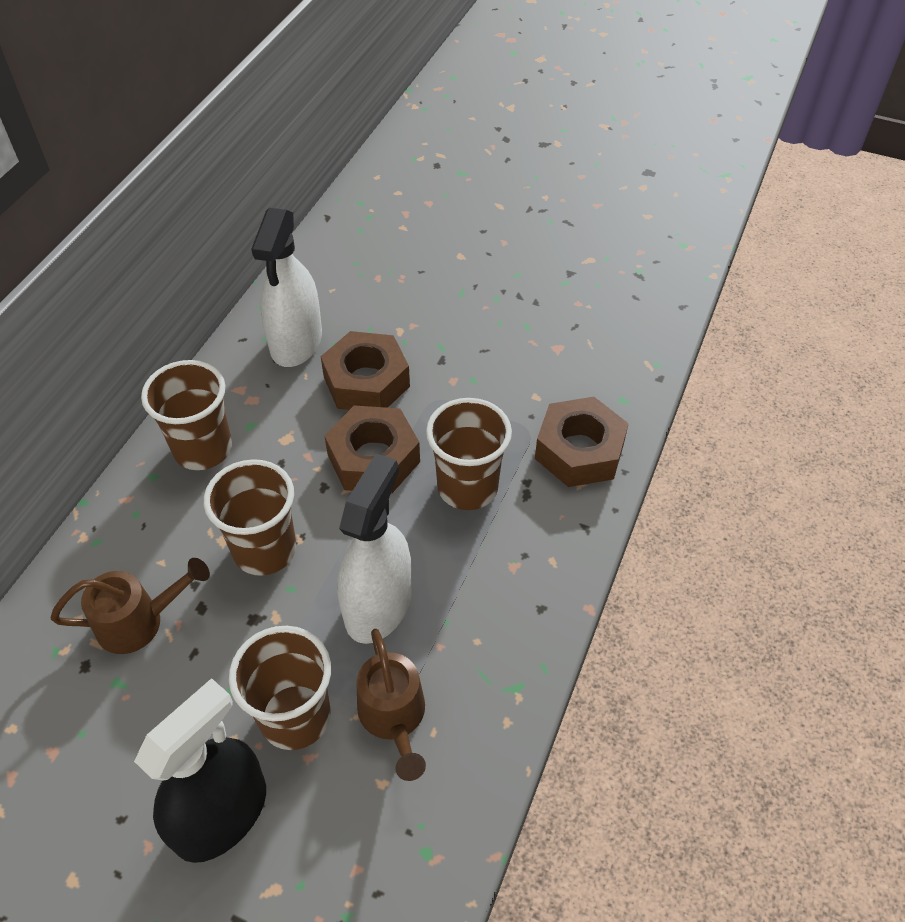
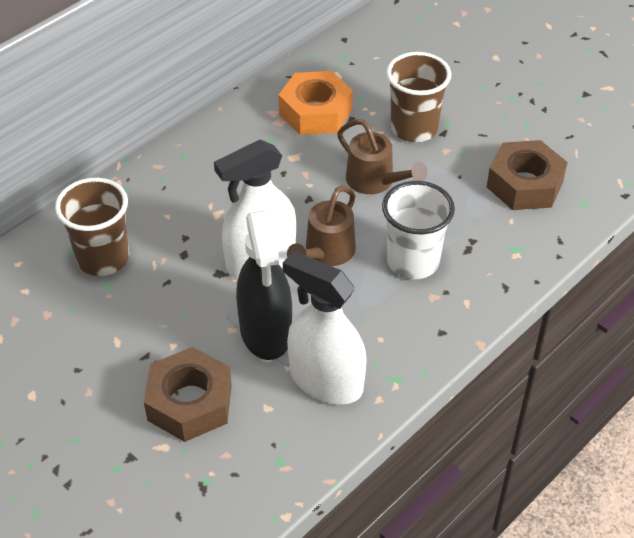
brown cup: 4 -> 2
brown nut: 3 -> 2
orange nut: 0 -> 1
white cup: 0 -> 1

